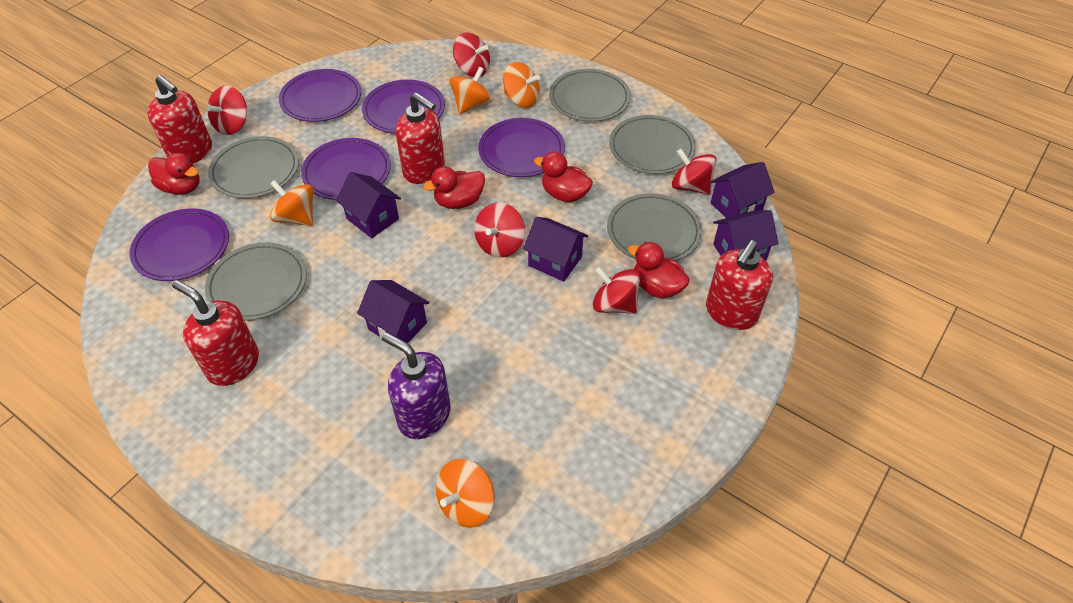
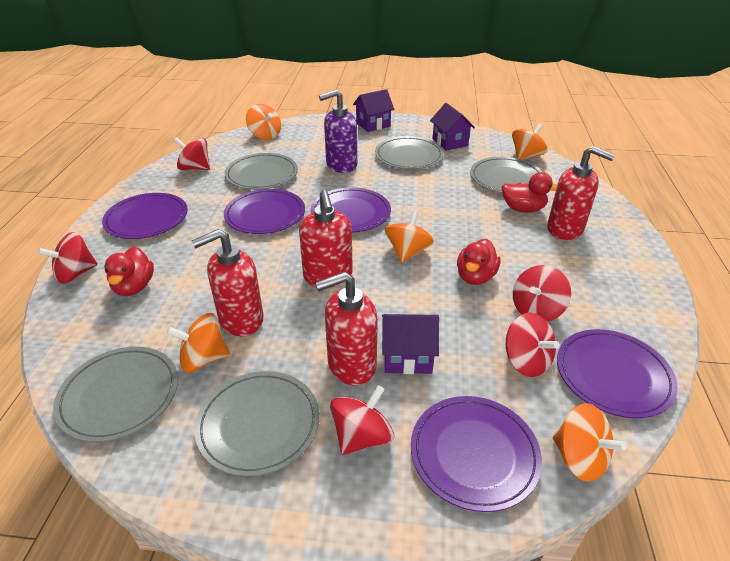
orange spinning top: 4 -> 5
purple house: 5 -> 3
red duck: 4 -> 3

